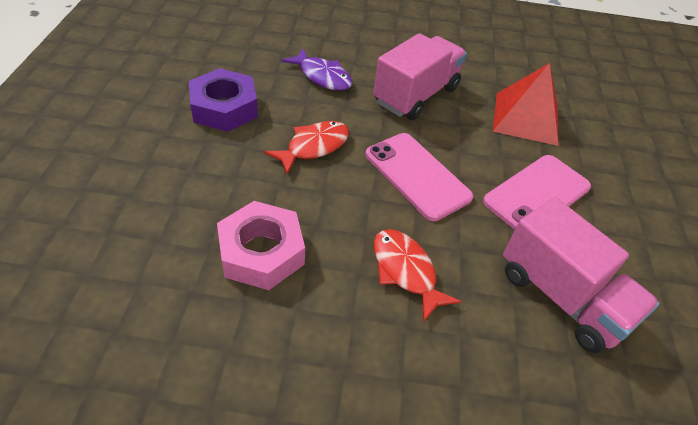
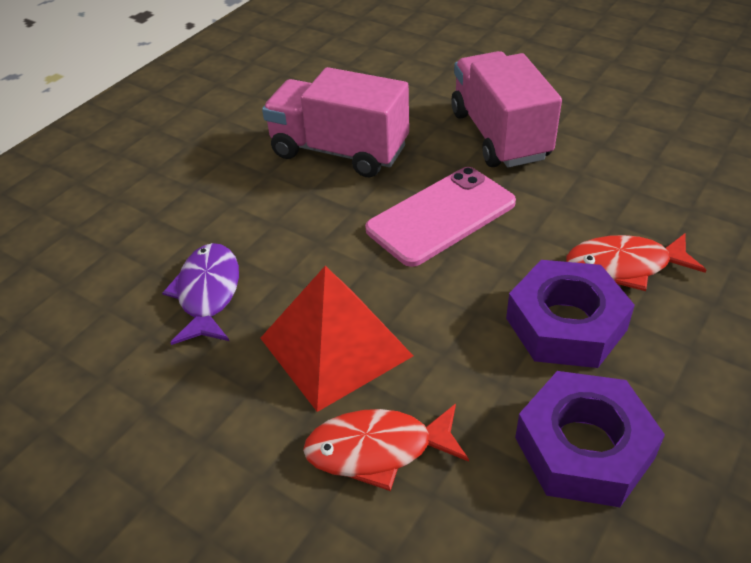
pink nut: 1 -> 0
pink phone: 2 -> 1
purple nut: 1 -> 2

